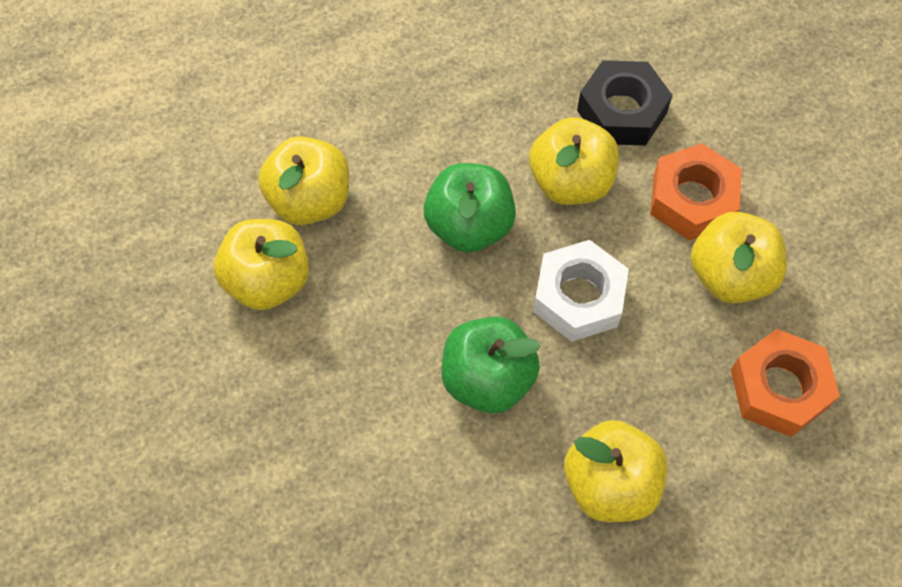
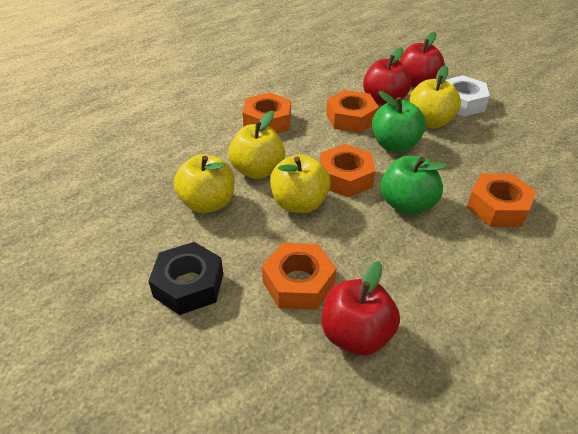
orange nut: 2 -> 5
red apple: 0 -> 3
yellow apple: 5 -> 4

